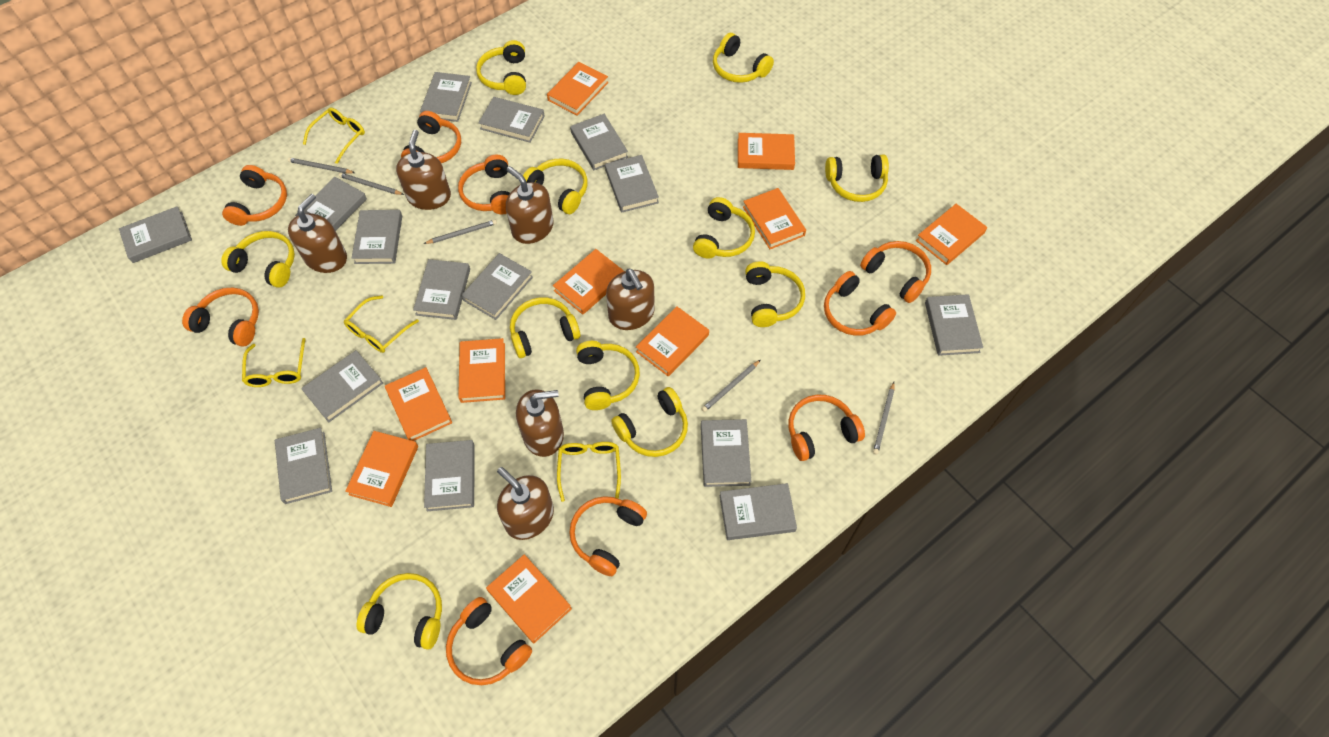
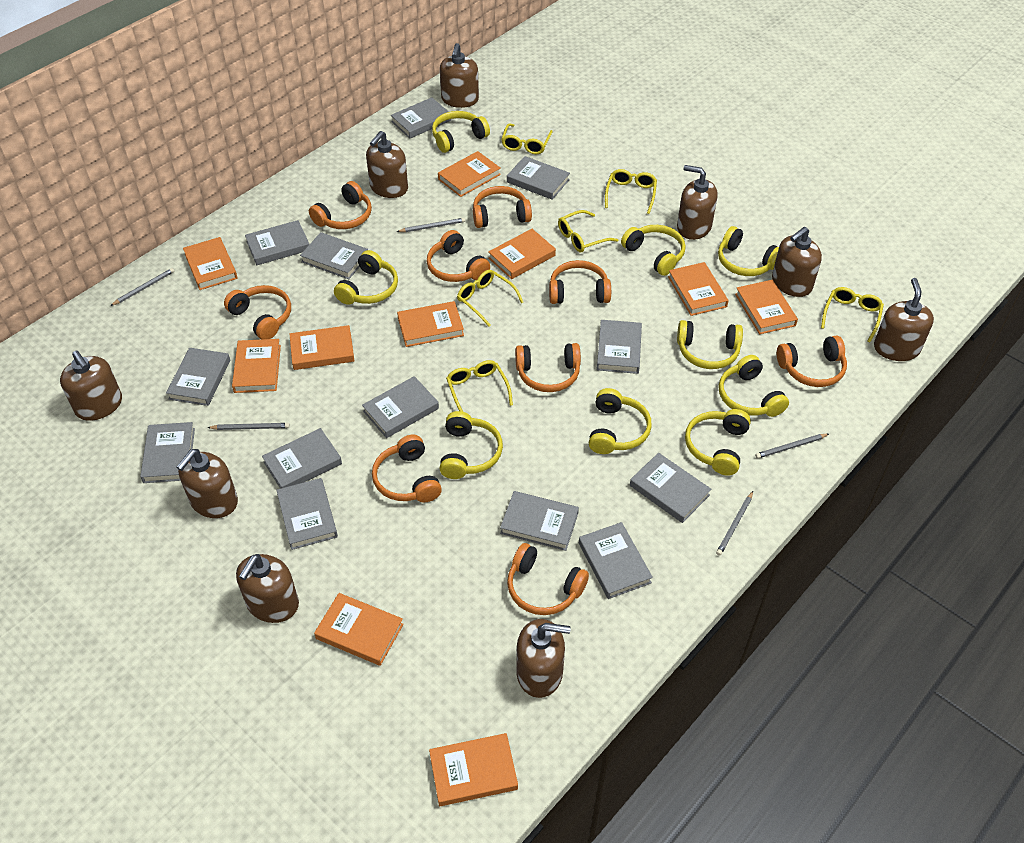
brown soap dispenser: 6 -> 9
grey book: 15 -> 13
yellow glasses: 4 -> 6
yellow headphones: 11 -> 9

